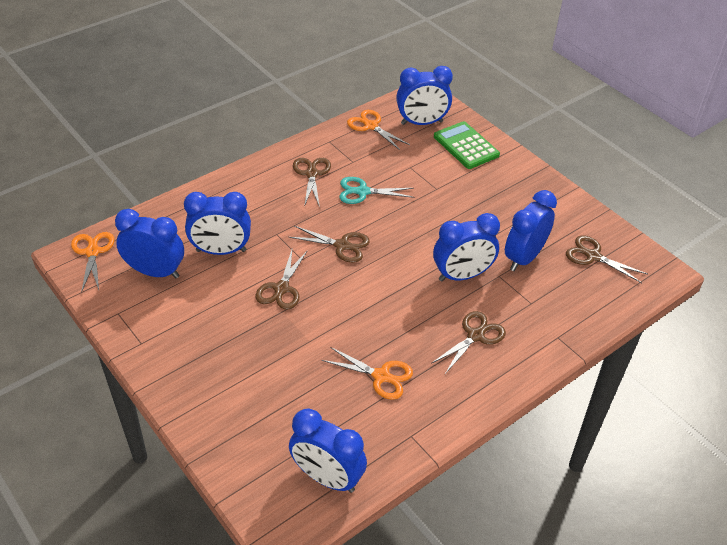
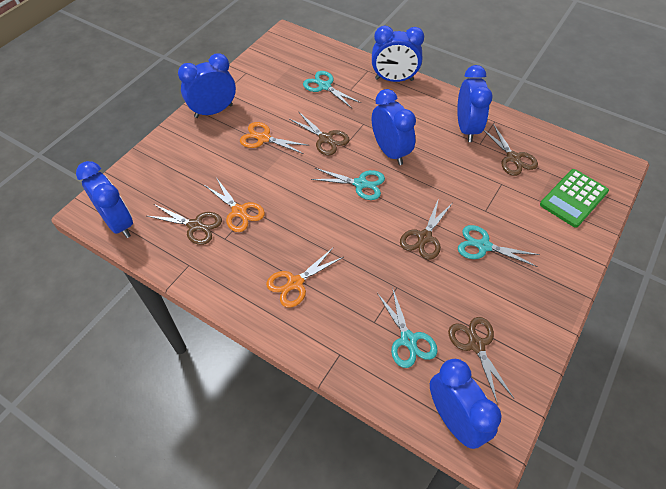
turquoise scissors: 1 -> 4

